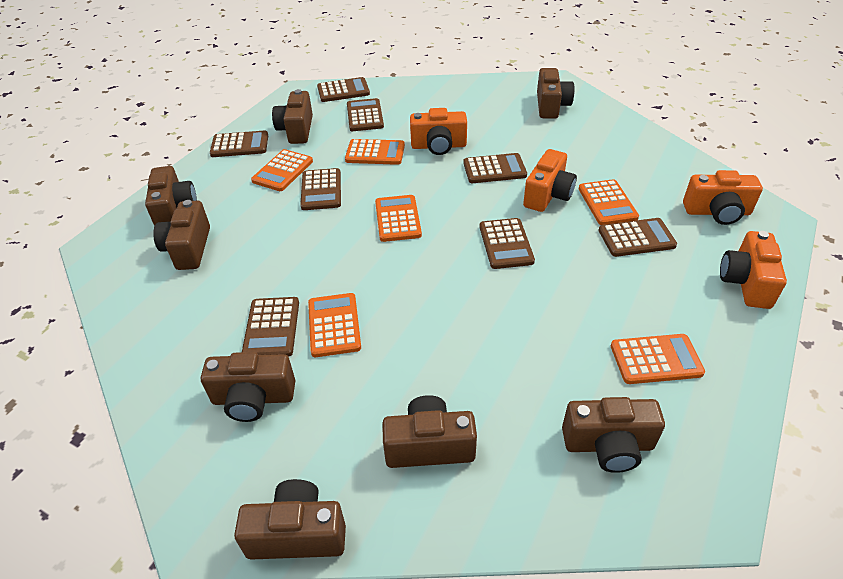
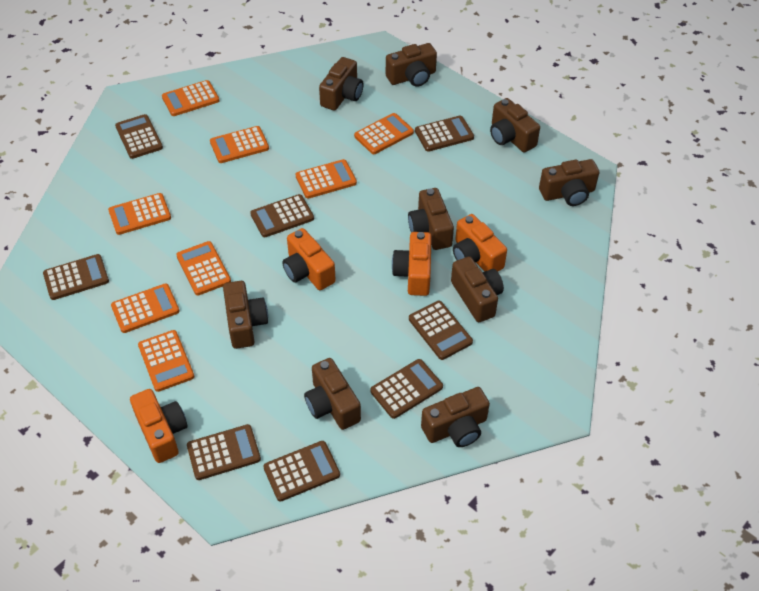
brown camera: 8 -> 9
orange calculator: 6 -> 8

